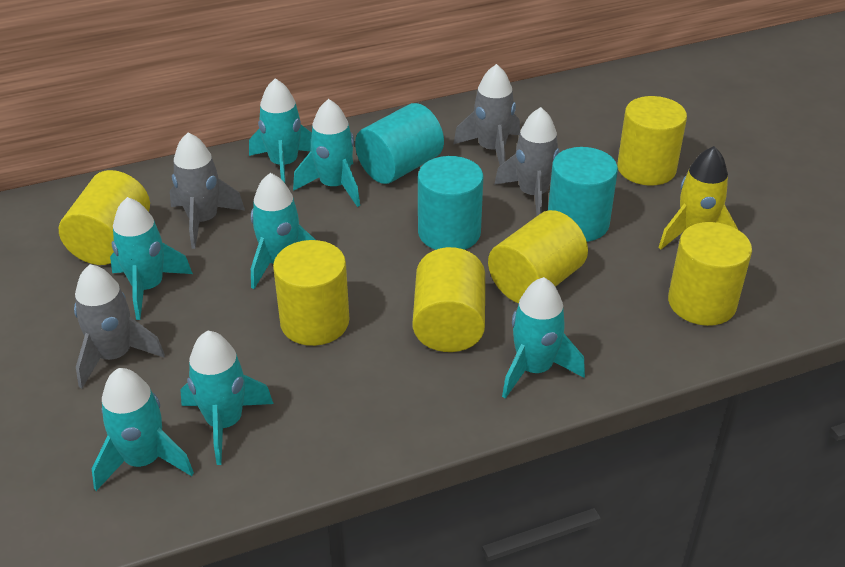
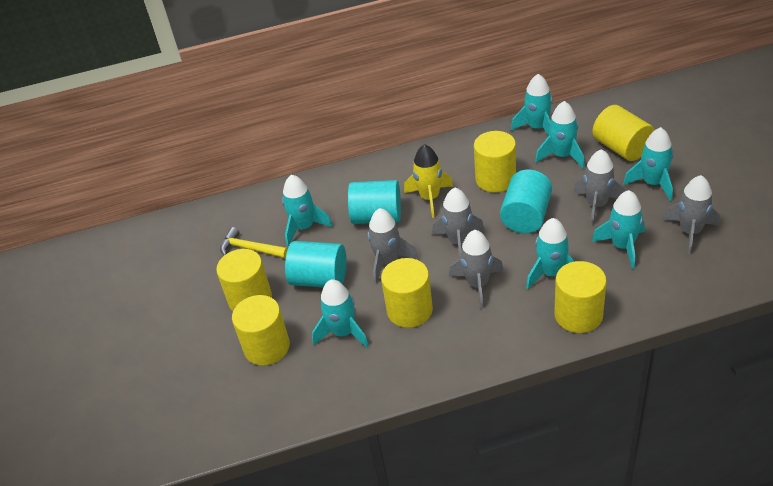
grey rocket: 4 -> 5
yellow hammer: 0 -> 1

